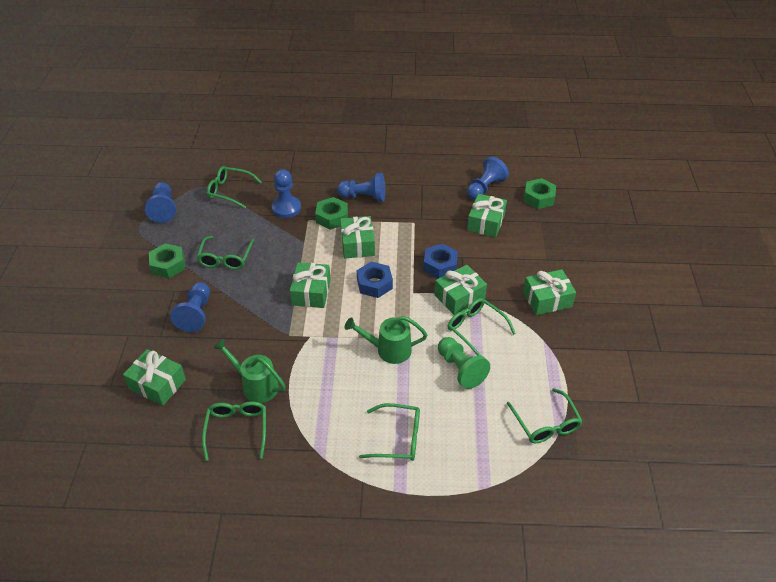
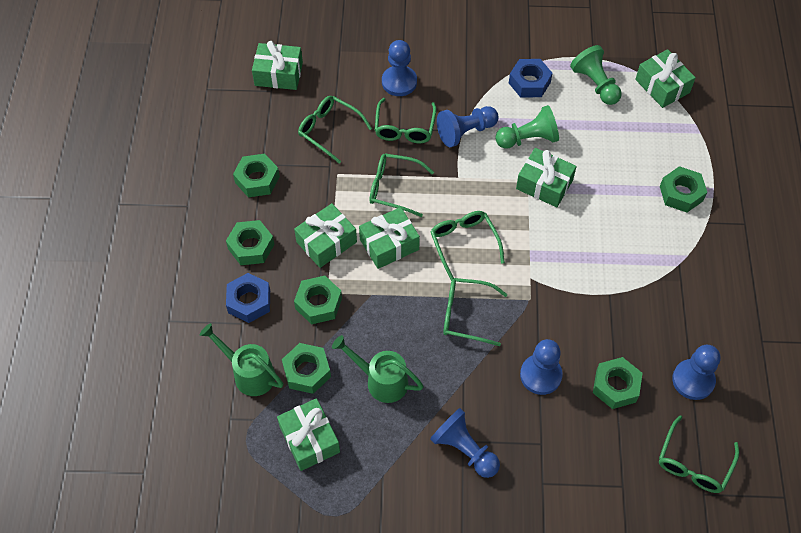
green nut: 3 -> 6
green pawn: 1 -> 2

